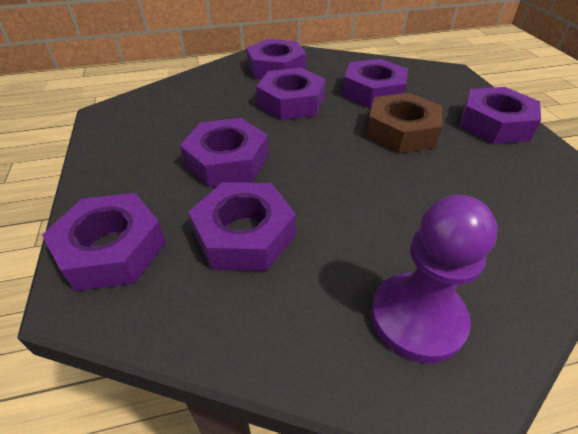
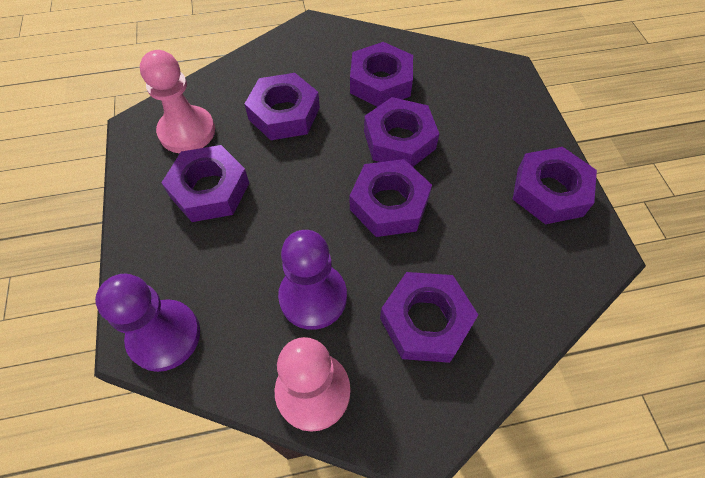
brown nut: 1 -> 0
pink pawn: 0 -> 2
purple pawn: 1 -> 2

